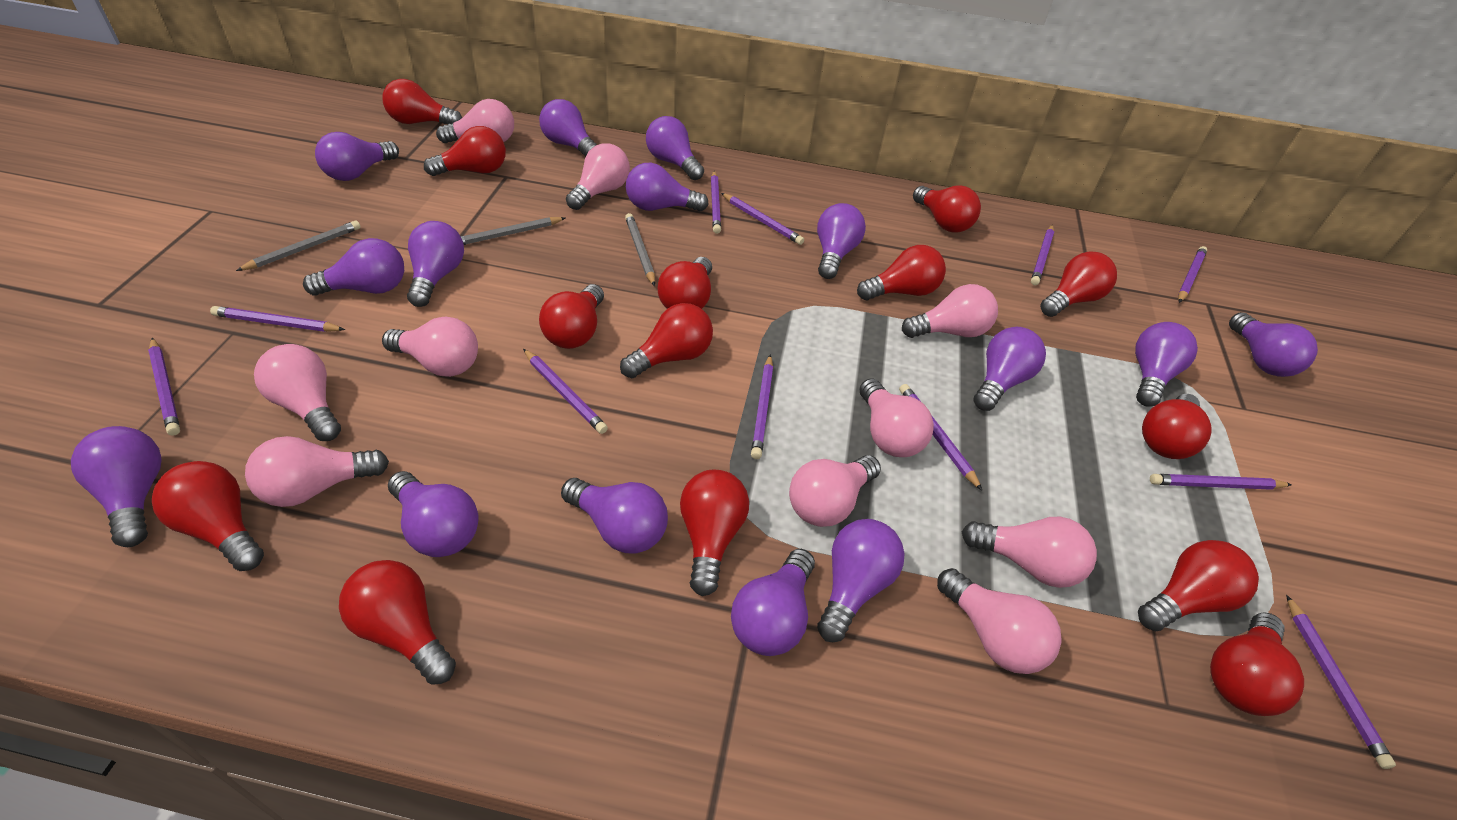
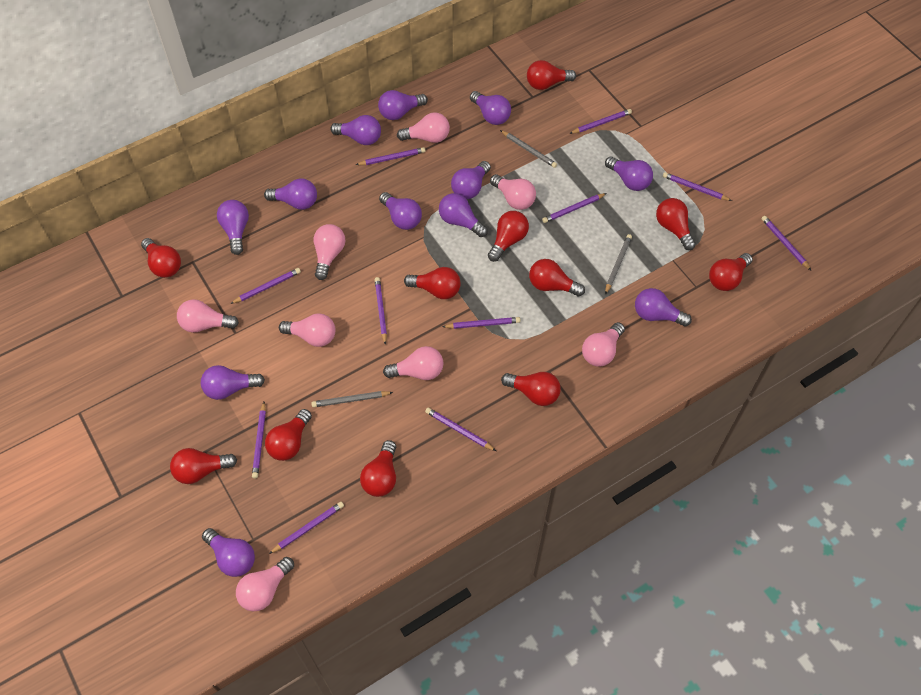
pink light bulb: 10 -> 8
purple light bulb: 15 -> 12
red light bulb: 14 -> 11

